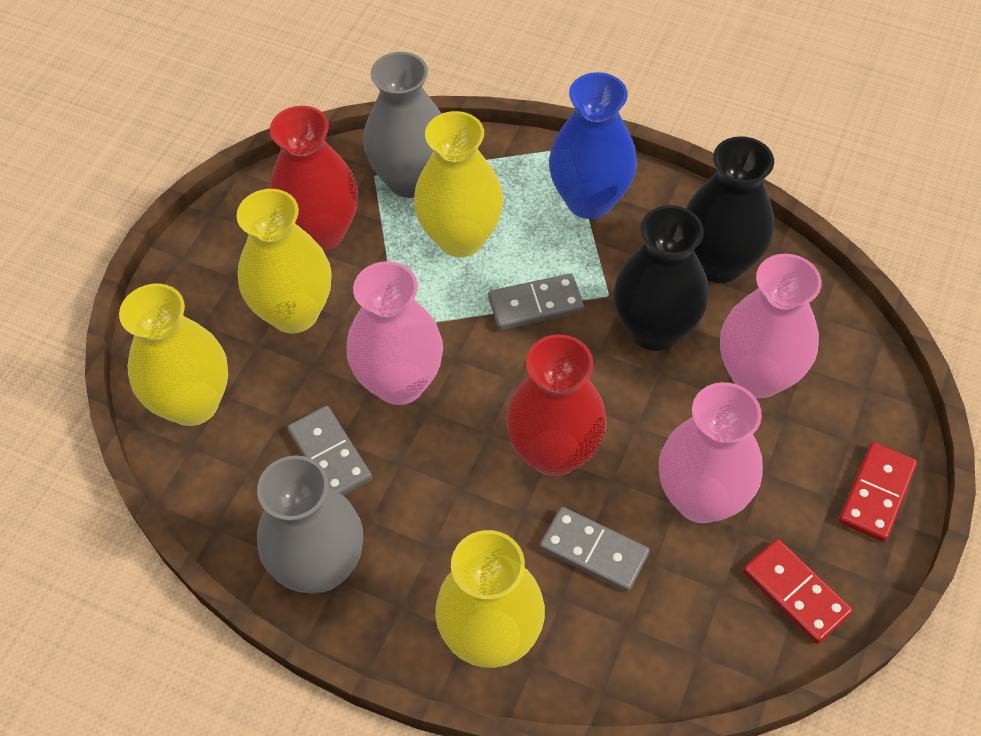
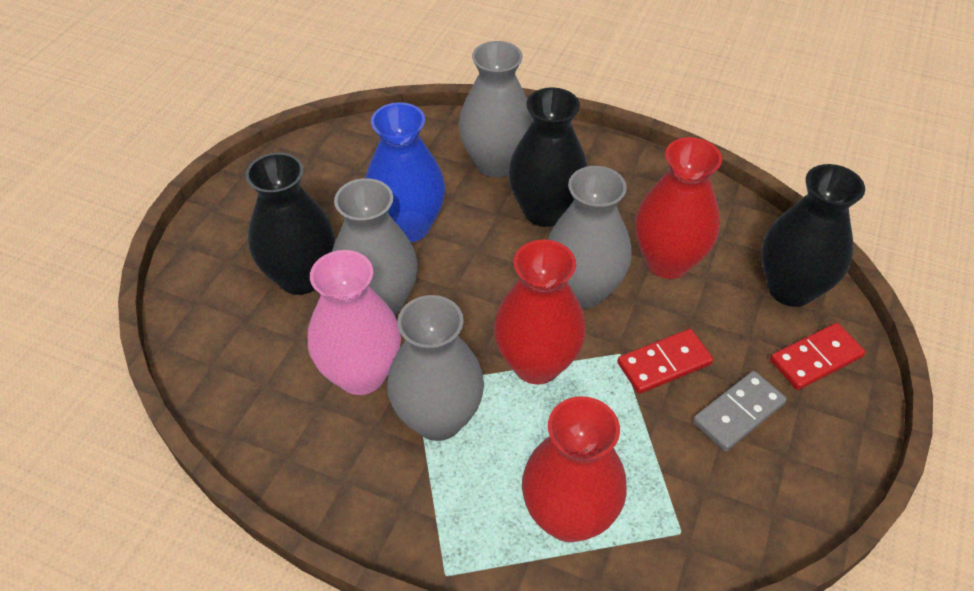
black vase: 2 -> 3
grey domino: 3 -> 1
grey vase: 2 -> 4
pink vase: 3 -> 1
red vase: 2 -> 3
yellow vase: 4 -> 0

